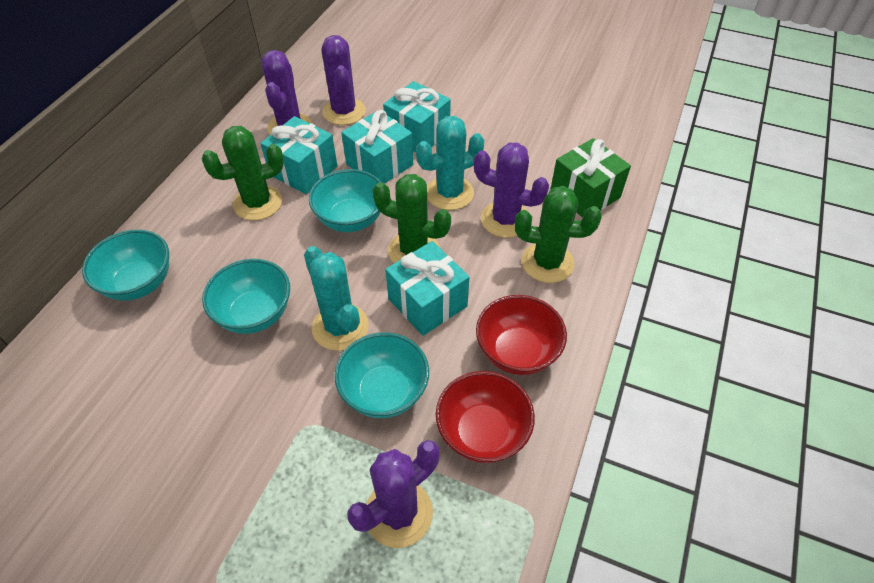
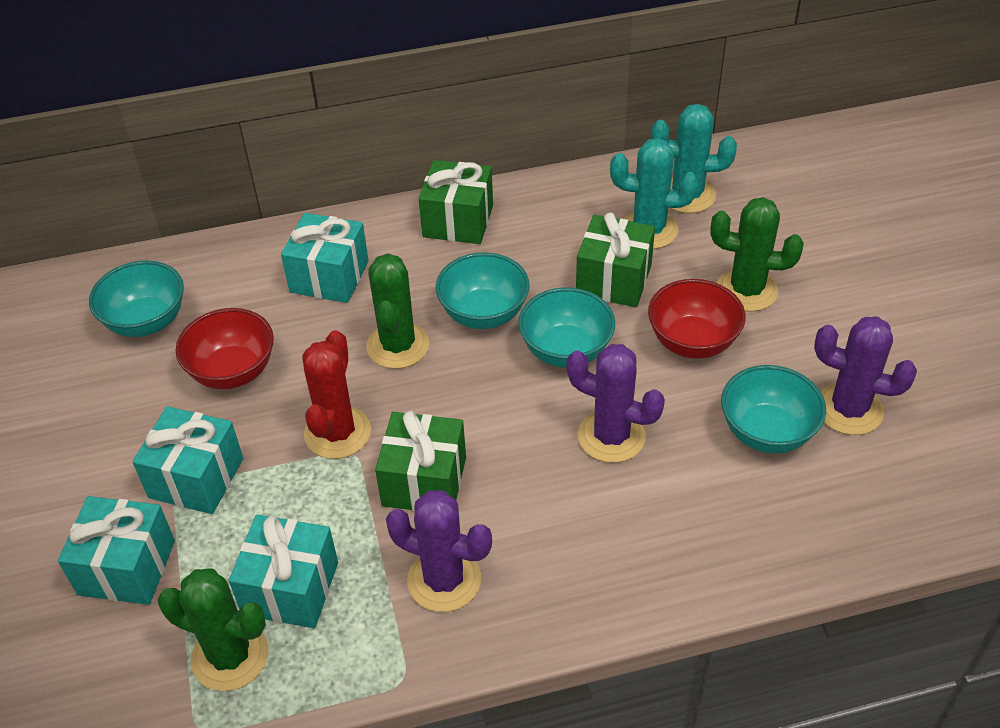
green gift: 1 -> 3
purple cactus: 4 -> 3
red cactus: 0 -> 1

